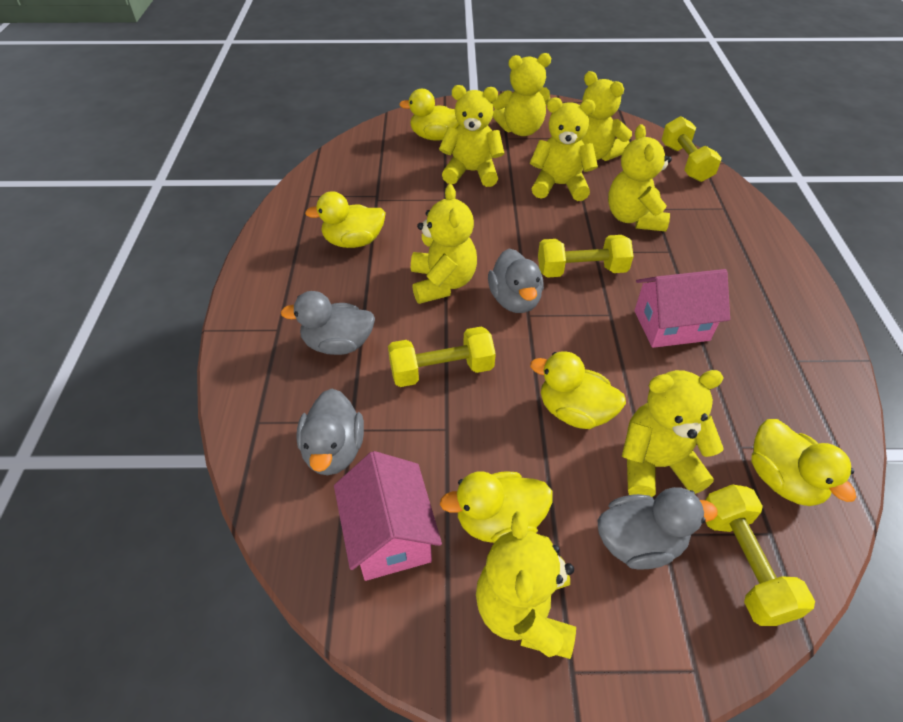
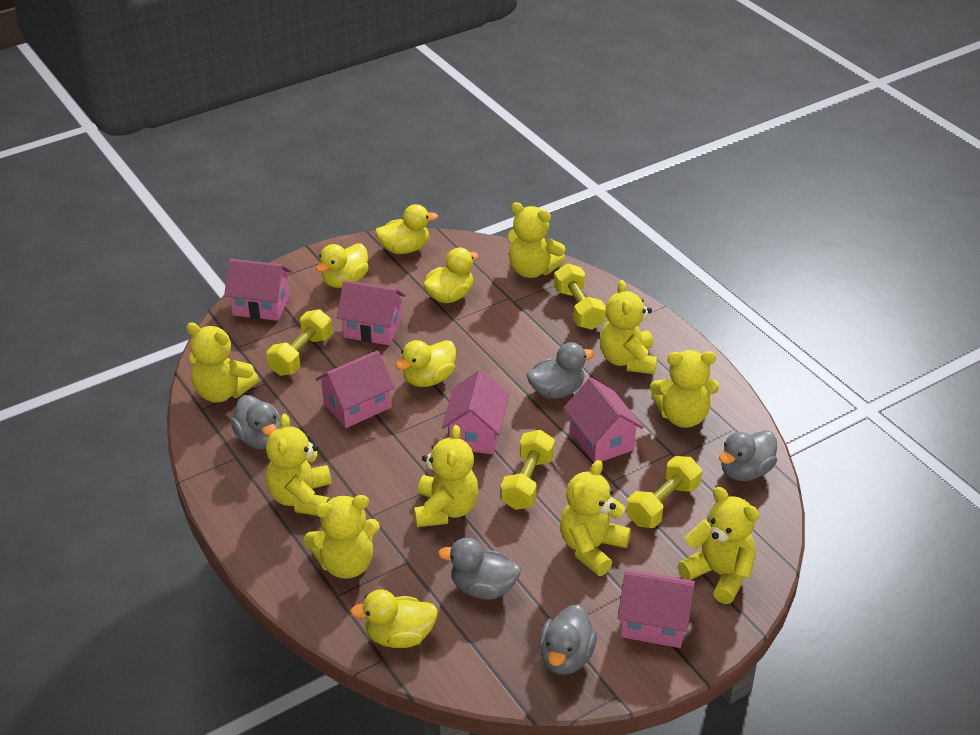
grey duck: 4 -> 5
pink house: 2 -> 6
yellow teddy bear: 8 -> 9

